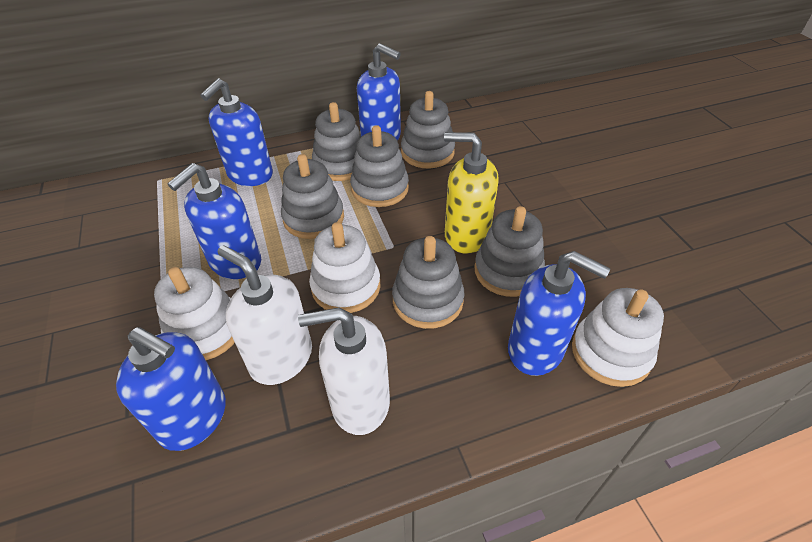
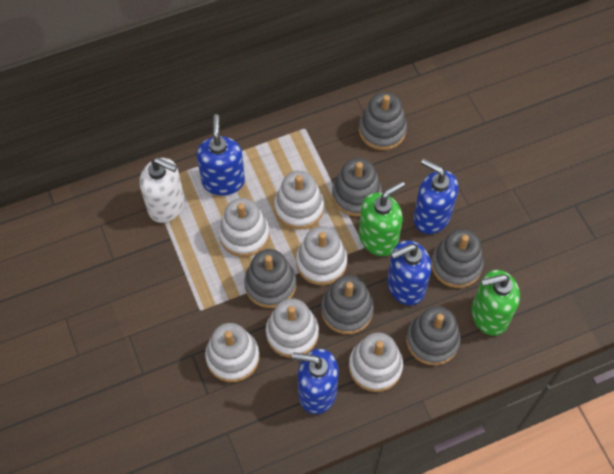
blue soap dispenser: 5 -> 4
green soap dispenser: 0 -> 2
white soap dispenser: 2 -> 1
white stacking toy: 3 -> 6
yellow soap dispenser: 1 -> 0

